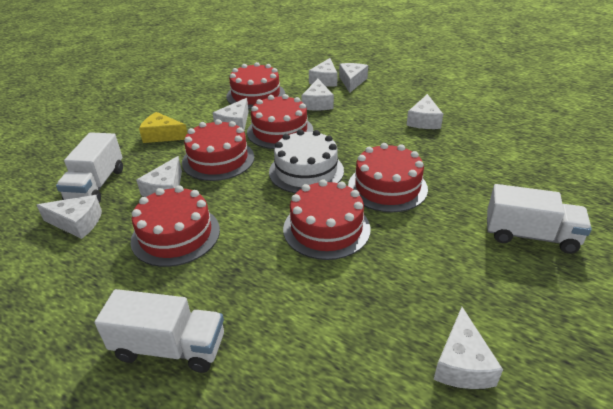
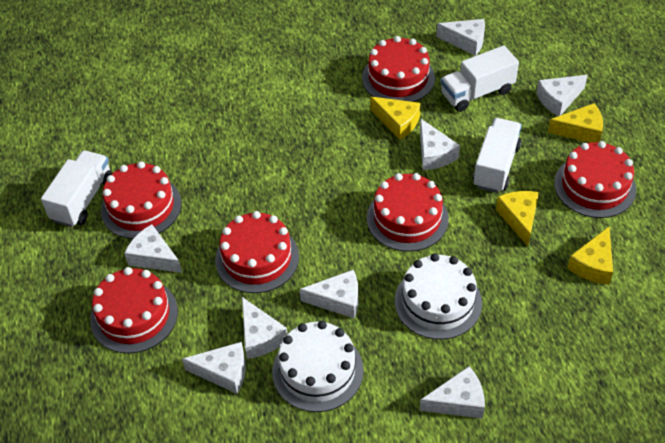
white cake: 1 -> 2
yellow cheese: 1 -> 4

